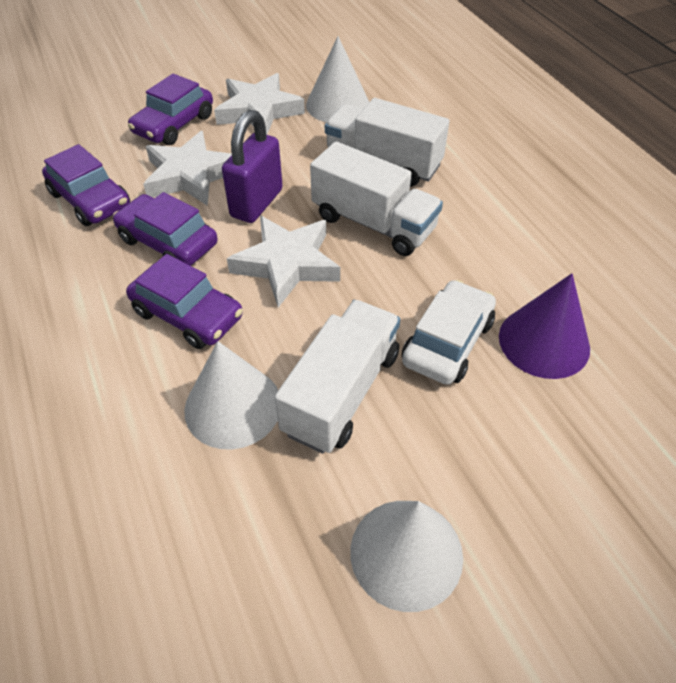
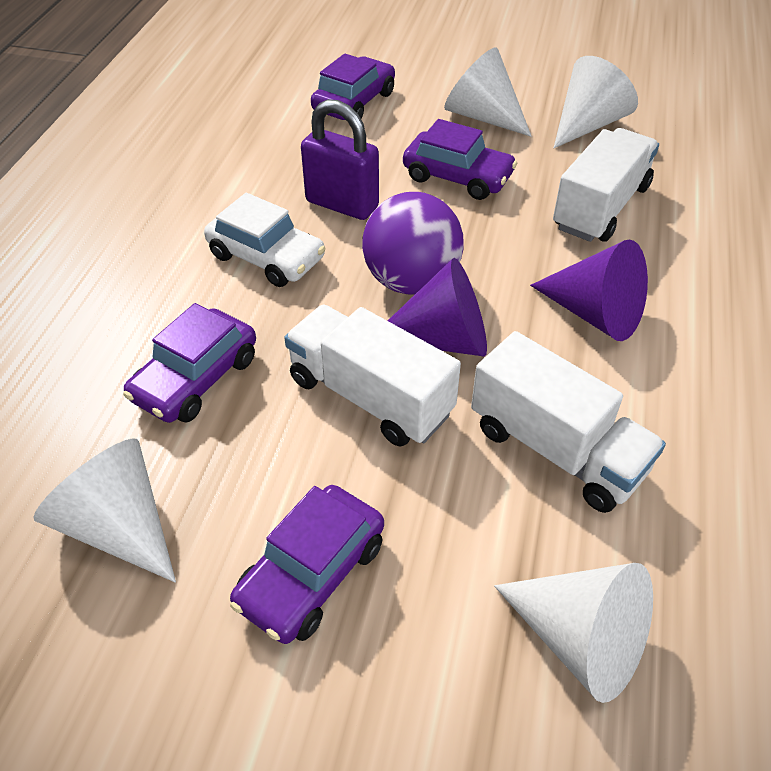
purple ball: 0 -> 1
purple cone: 1 -> 2
white cone: 3 -> 4
white star: 3 -> 0

